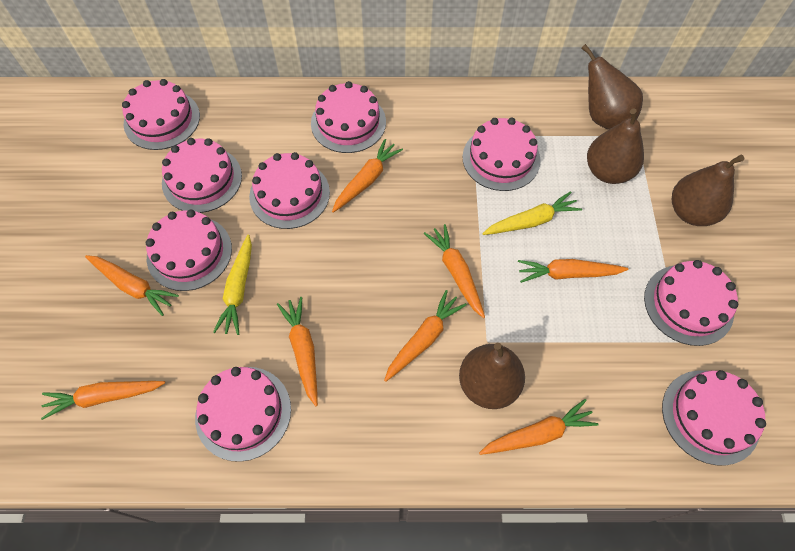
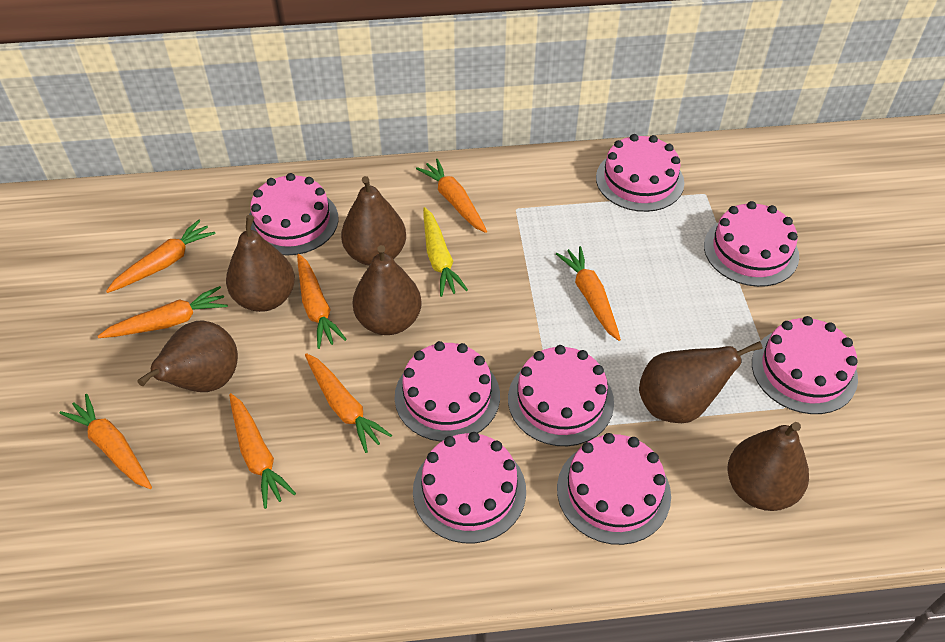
brown pear: 4 -> 6
pink cake: 9 -> 8
yellow carrot: 2 -> 1

